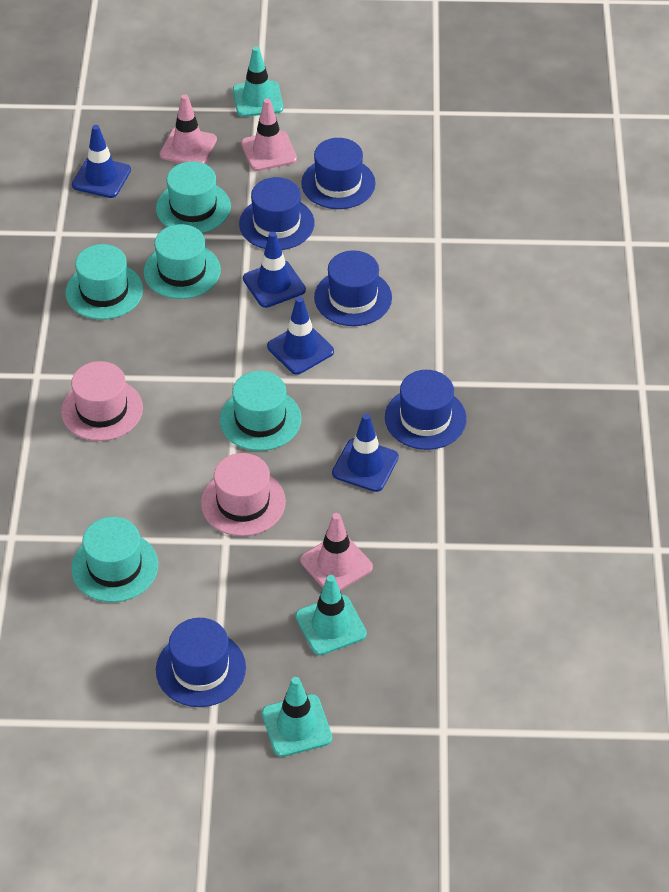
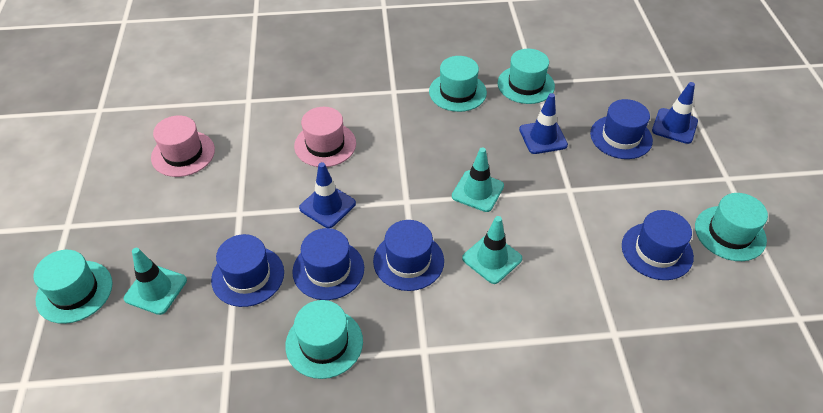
blue traffic cone: 4 -> 3
pink traffic cone: 3 -> 0

